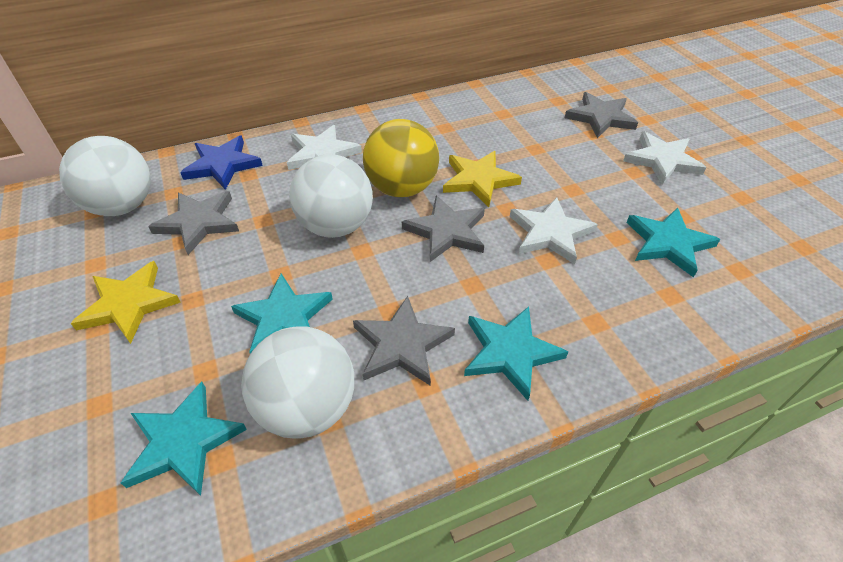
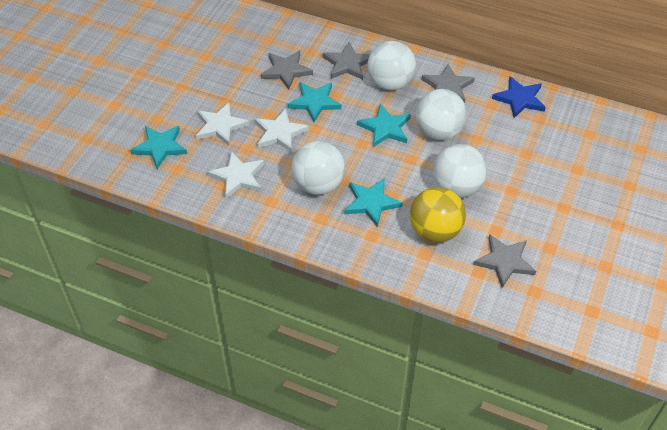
white ball: 3 -> 4
yellow star: 2 -> 0

